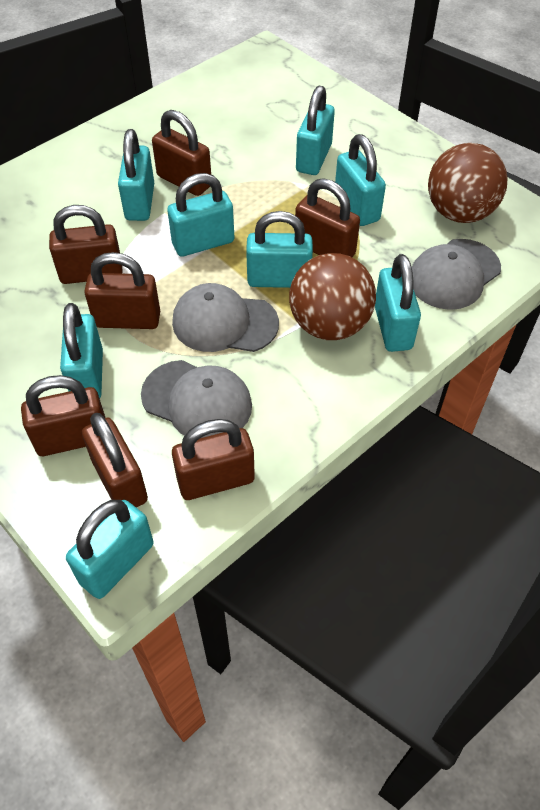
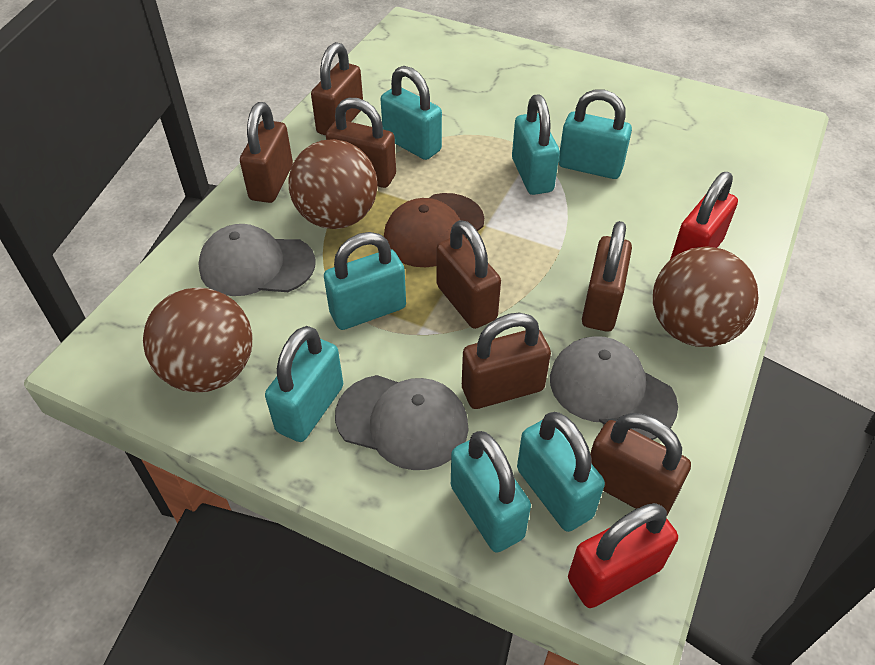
brown ball: 2 -> 3
brown cap: 0 -> 1
red padlock: 0 -> 2
turquoise padlock: 8 -> 7

